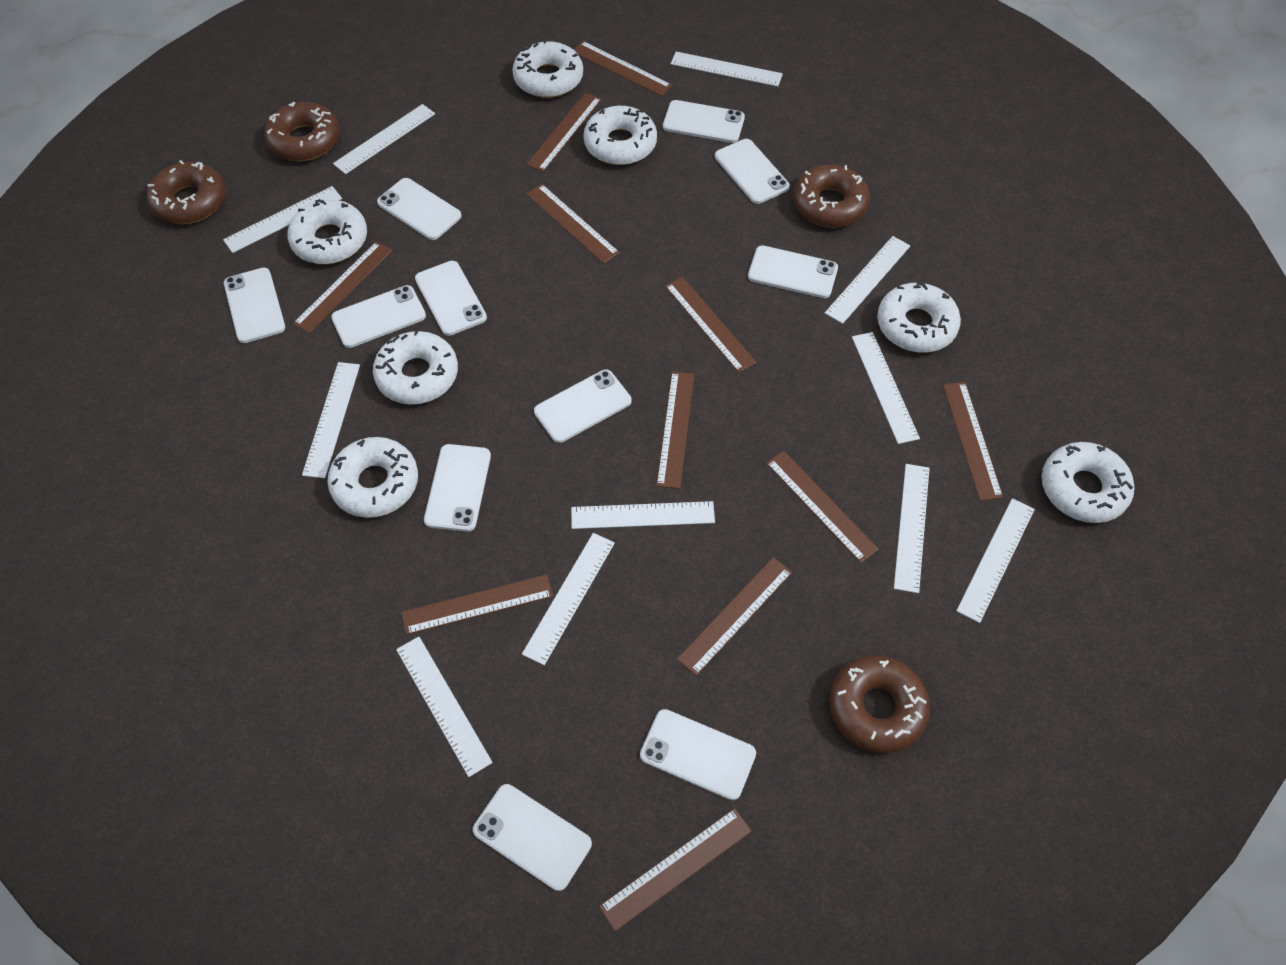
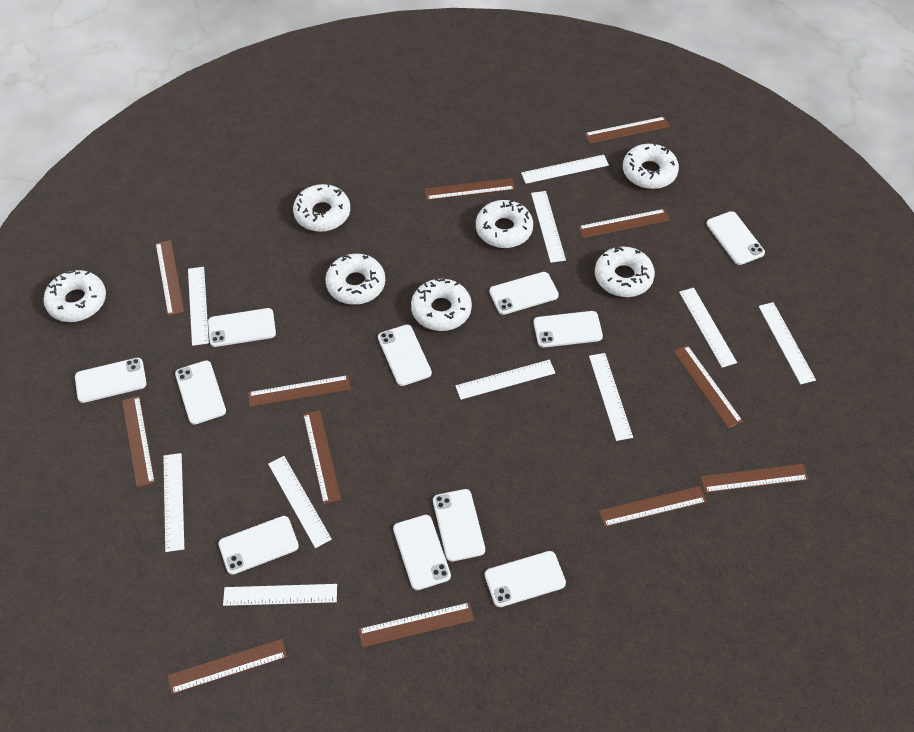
brown donut: 4 -> 0
brown ruler: 11 -> 12
white ruler: 11 -> 10

